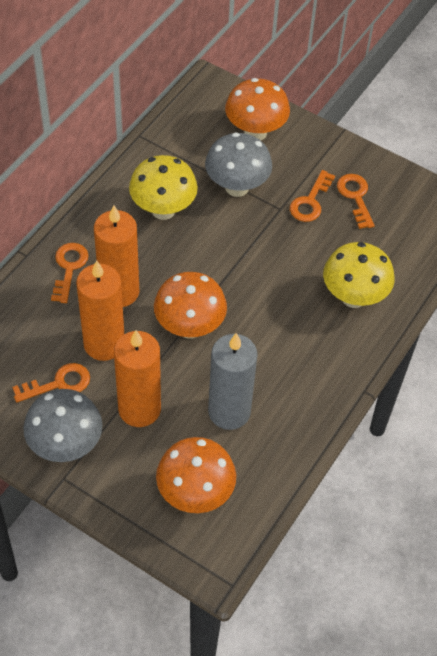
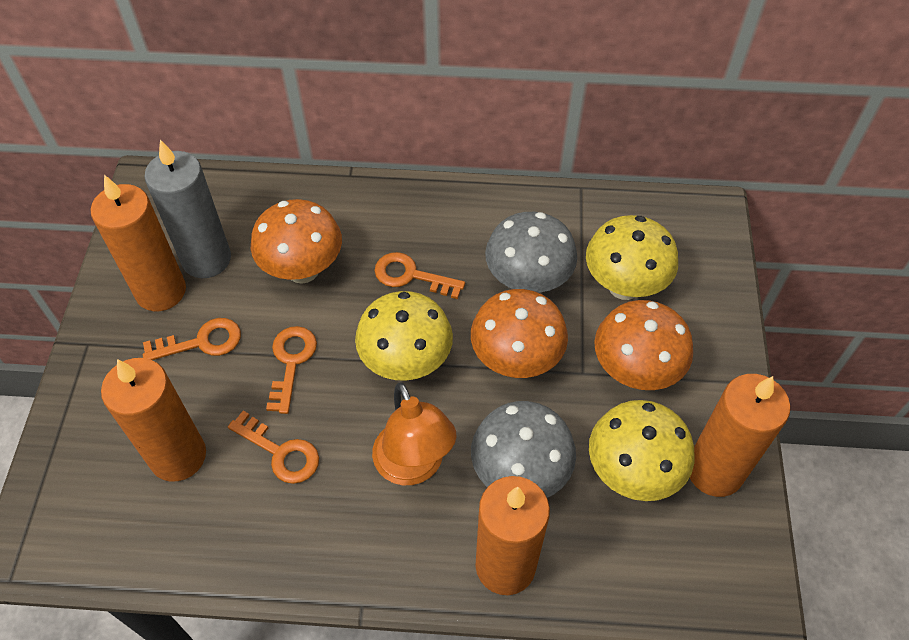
orange candle: 3 -> 4
orange lamp: 0 -> 1
yellow mushroom: 2 -> 3

